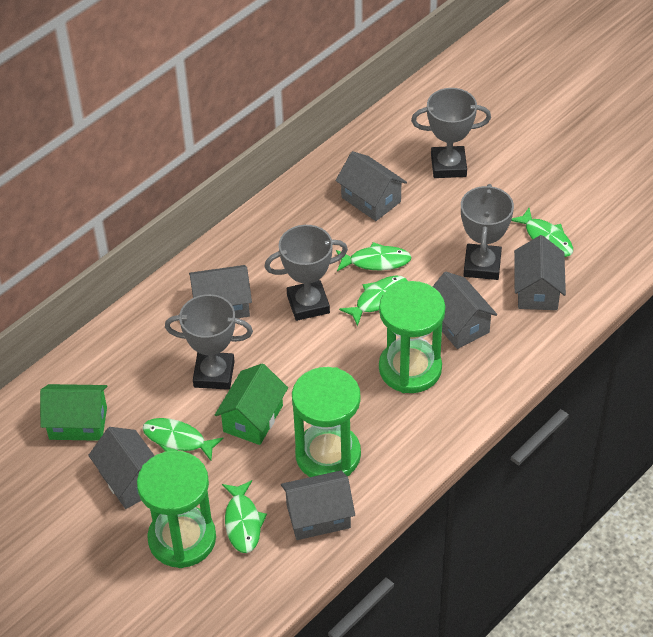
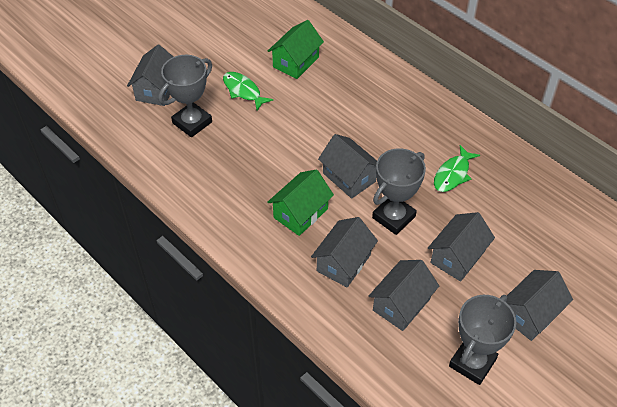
green fish: 5 -> 2
green hourglass: 3 -> 0
grey trophy: 4 -> 3

